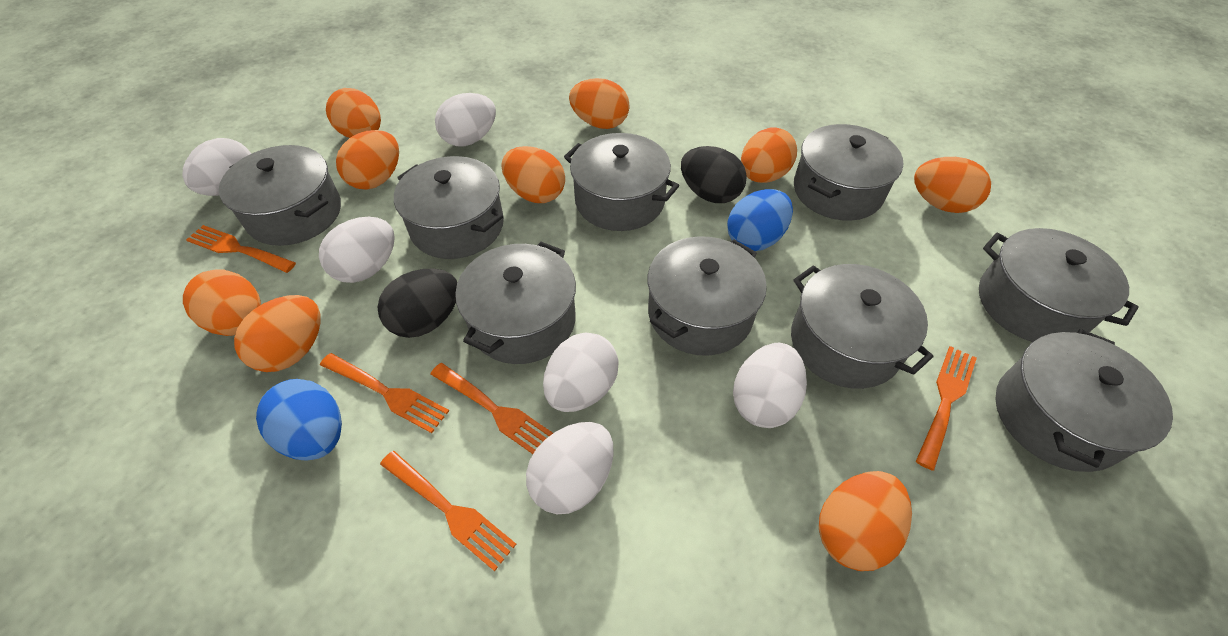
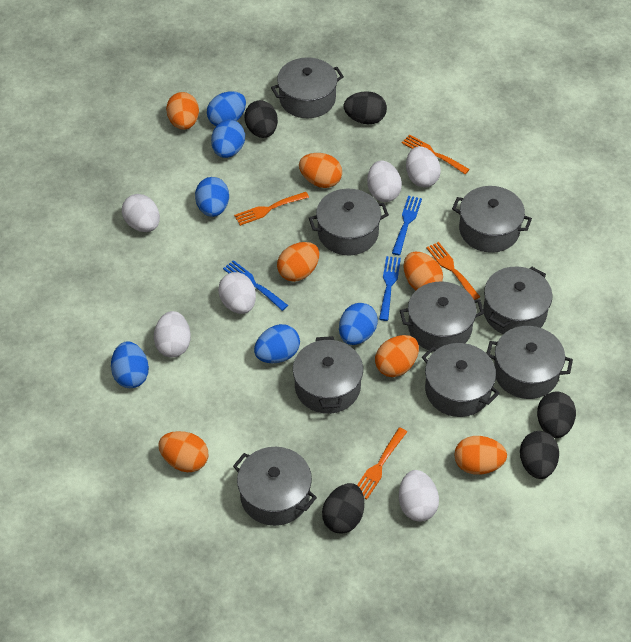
black egg: 2 -> 5
blue egg: 2 -> 6
blue fork: 0 -> 3
orange egg: 9 -> 7
orange fork: 5 -> 4

